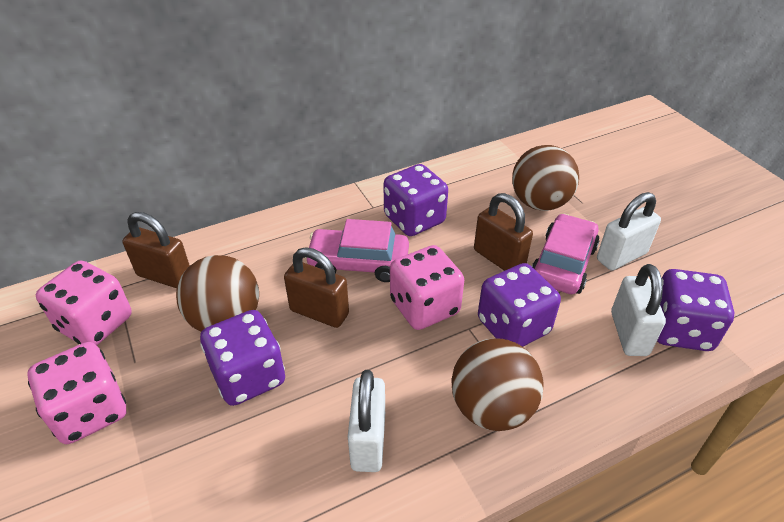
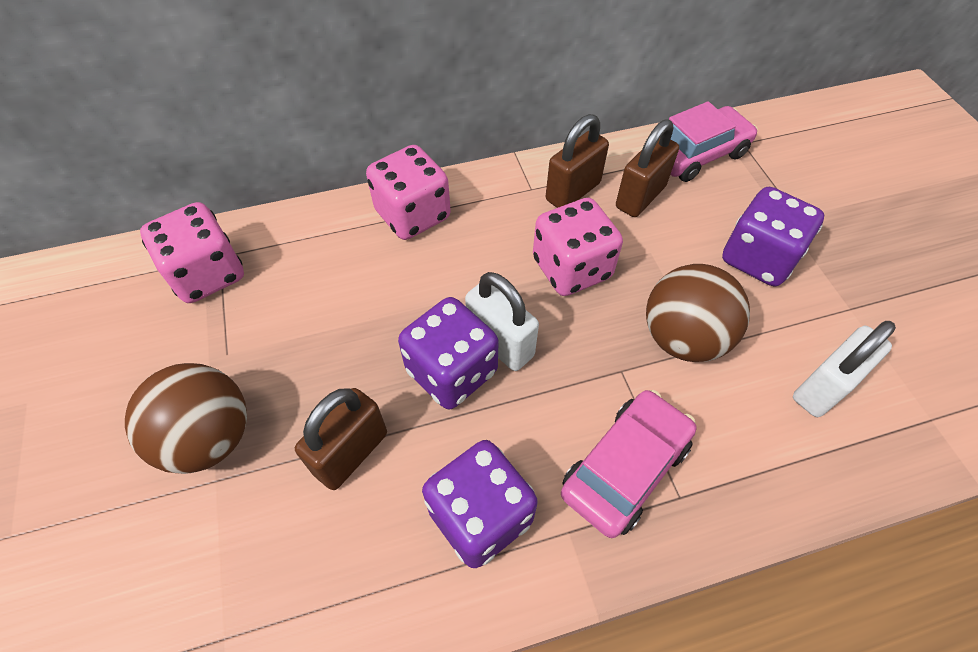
brown ball: 3 -> 2
purple dice: 4 -> 3
white padlock: 3 -> 2

